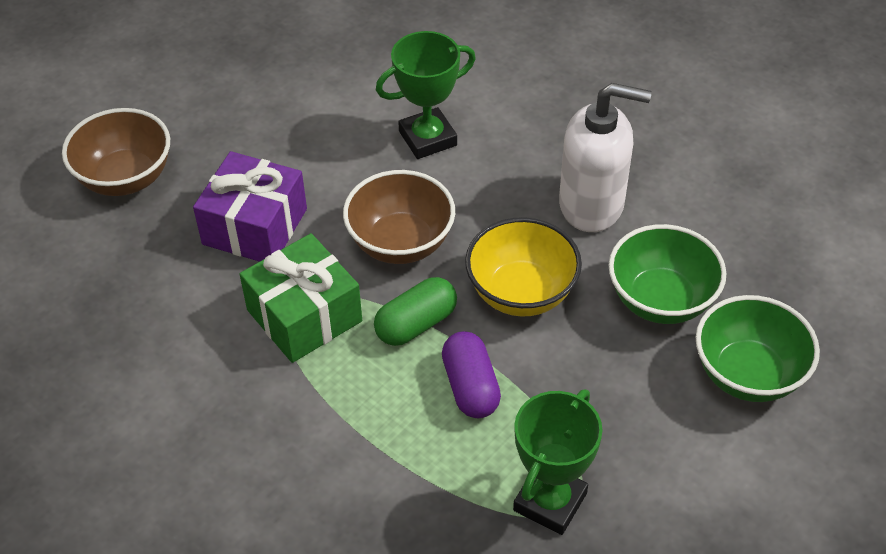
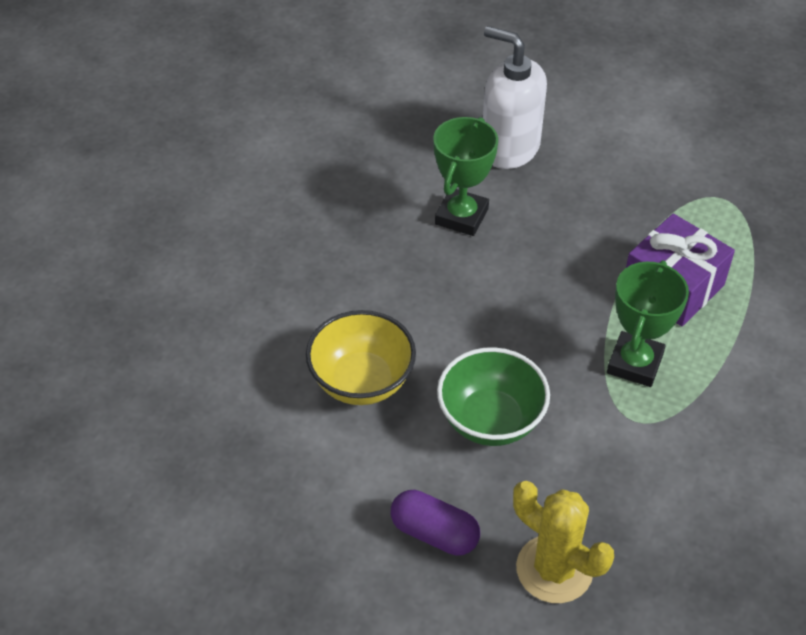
brown bowl: 2 -> 0
green bowl: 2 -> 1
green capsule: 1 -> 0
green gift: 1 -> 0
yellow cactus: 0 -> 1

